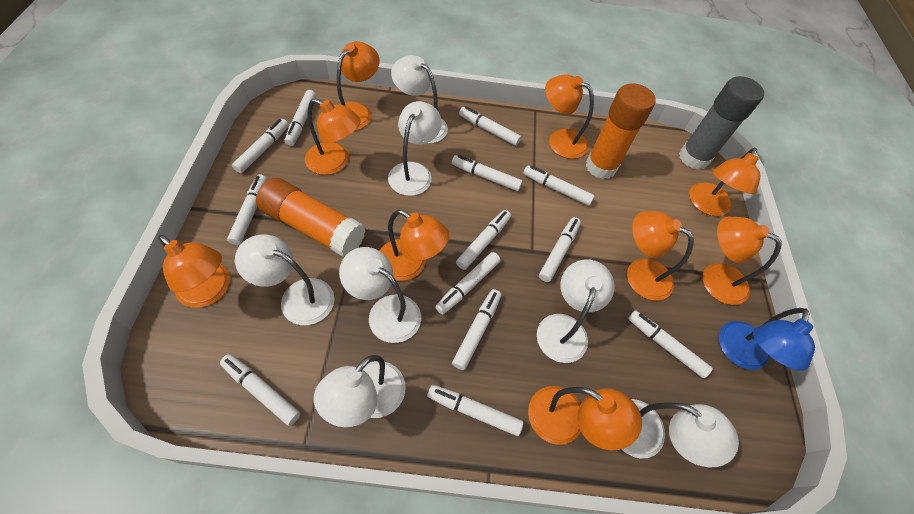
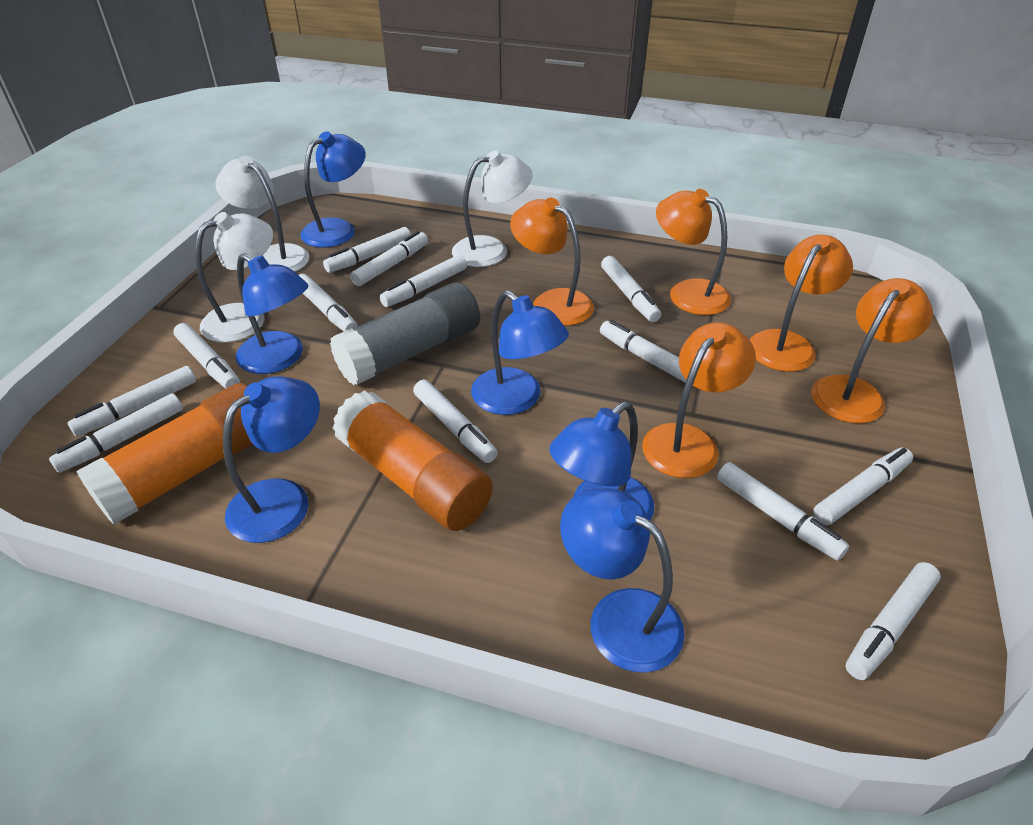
blue lamp: 1 -> 6
orange lamp: 9 -> 5
white lamp: 7 -> 3

